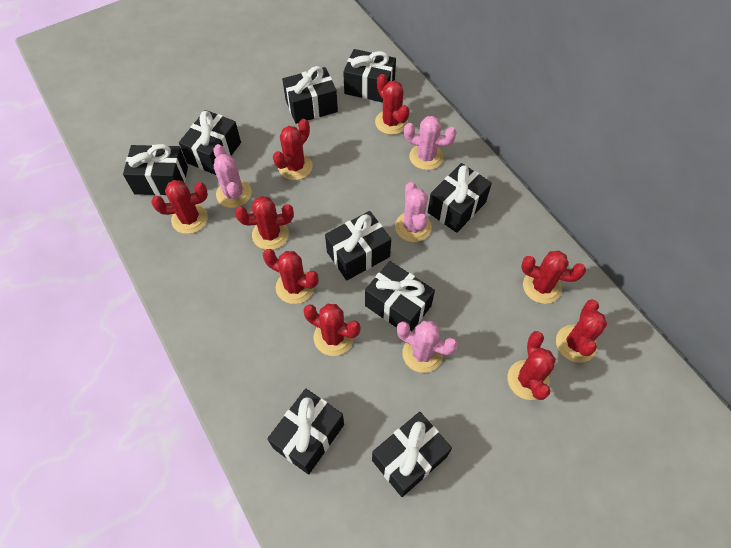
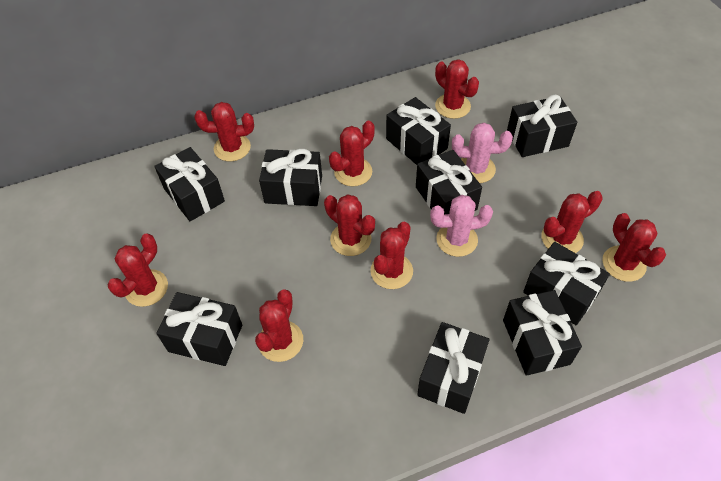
pink cactus: 4 -> 2

